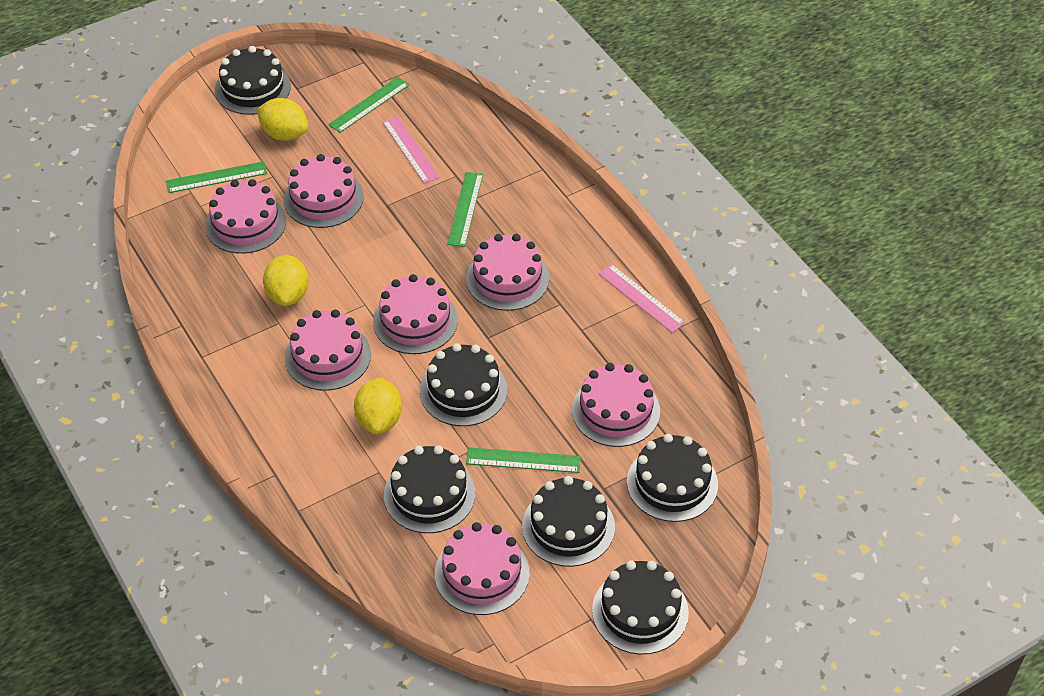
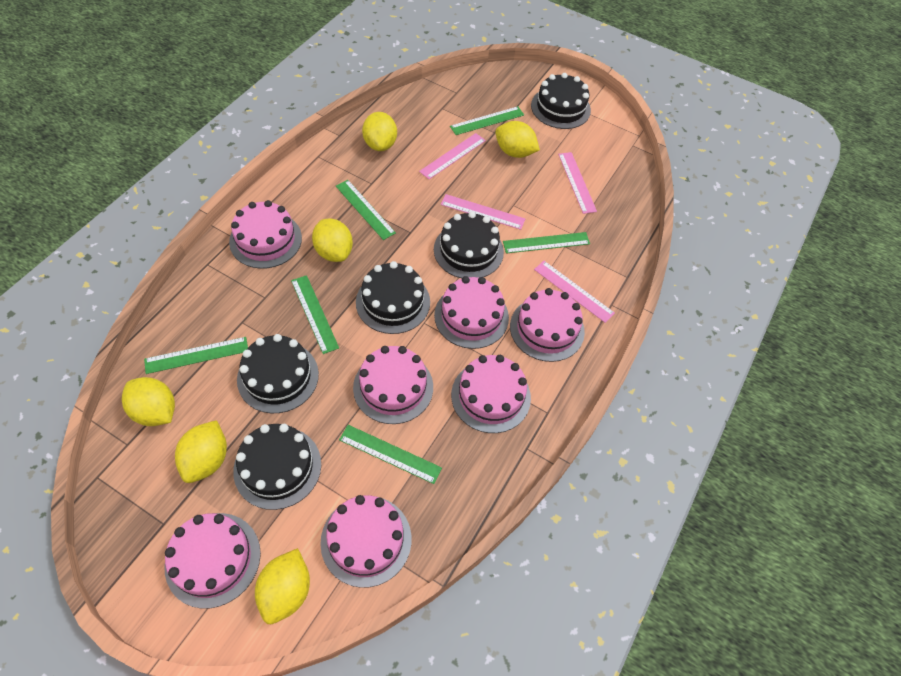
black cake: 6 -> 5
green ruler: 4 -> 6
pink ruler: 2 -> 4
yellow lemon: 3 -> 6

